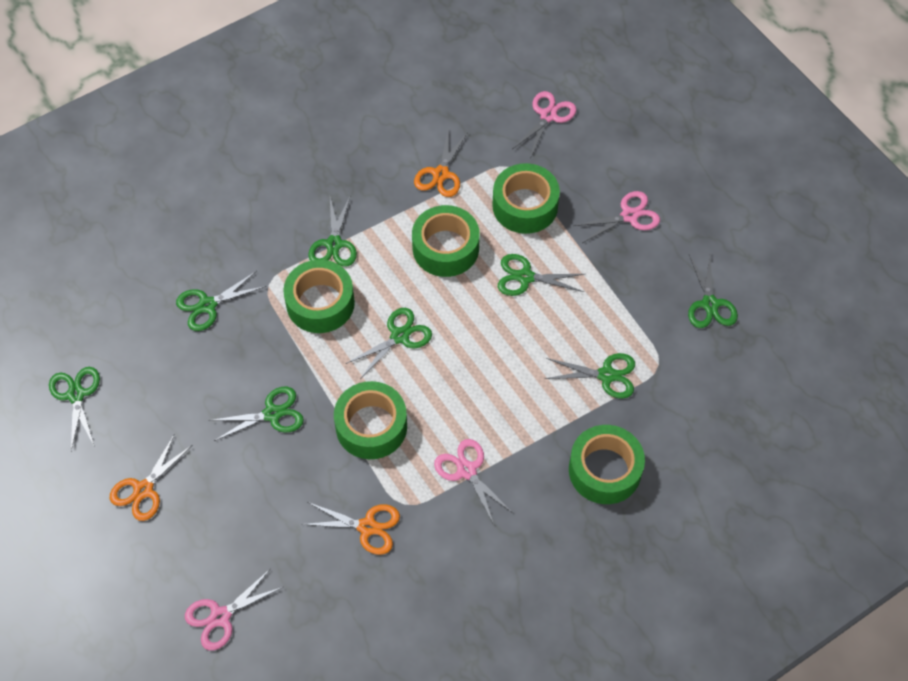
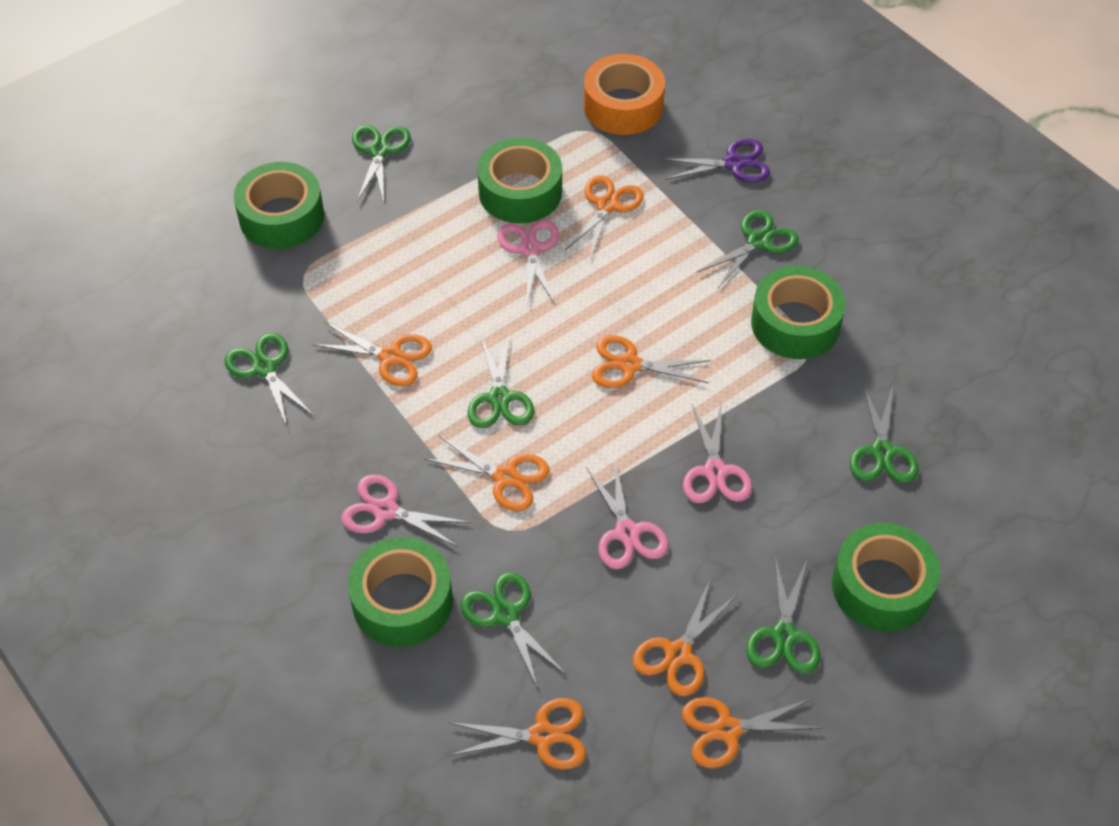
green scissors: 8 -> 7
orange scissors: 3 -> 7
orange tape: 0 -> 1
purple scissors: 0 -> 1

